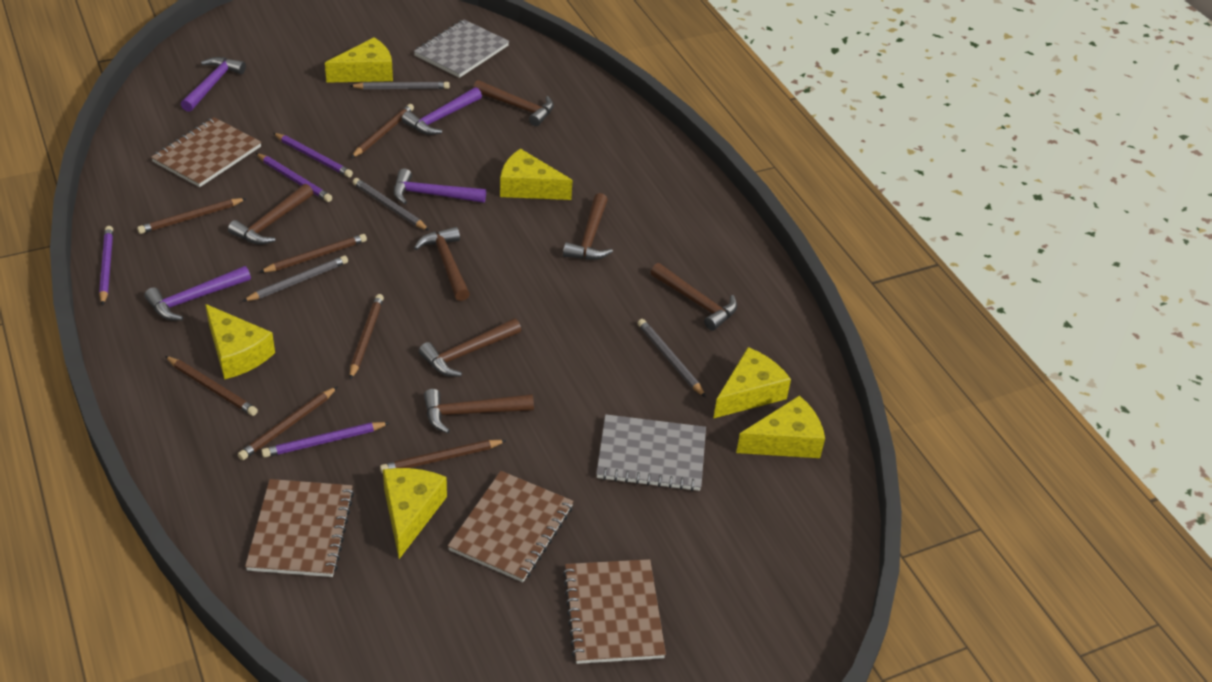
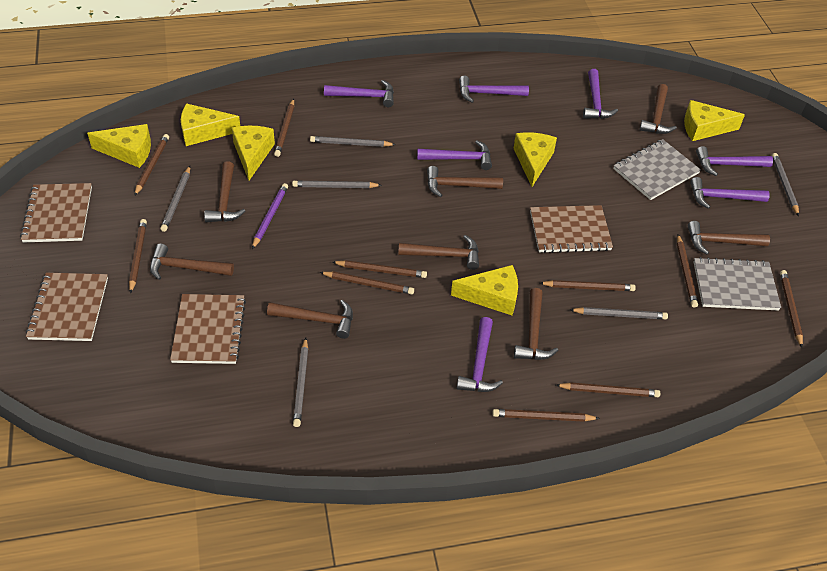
brown hammer: 7 -> 8
brown pencil: 7 -> 10
grey pencil: 4 -> 6
purple hammer: 4 -> 7
purple pencil: 4 -> 1

